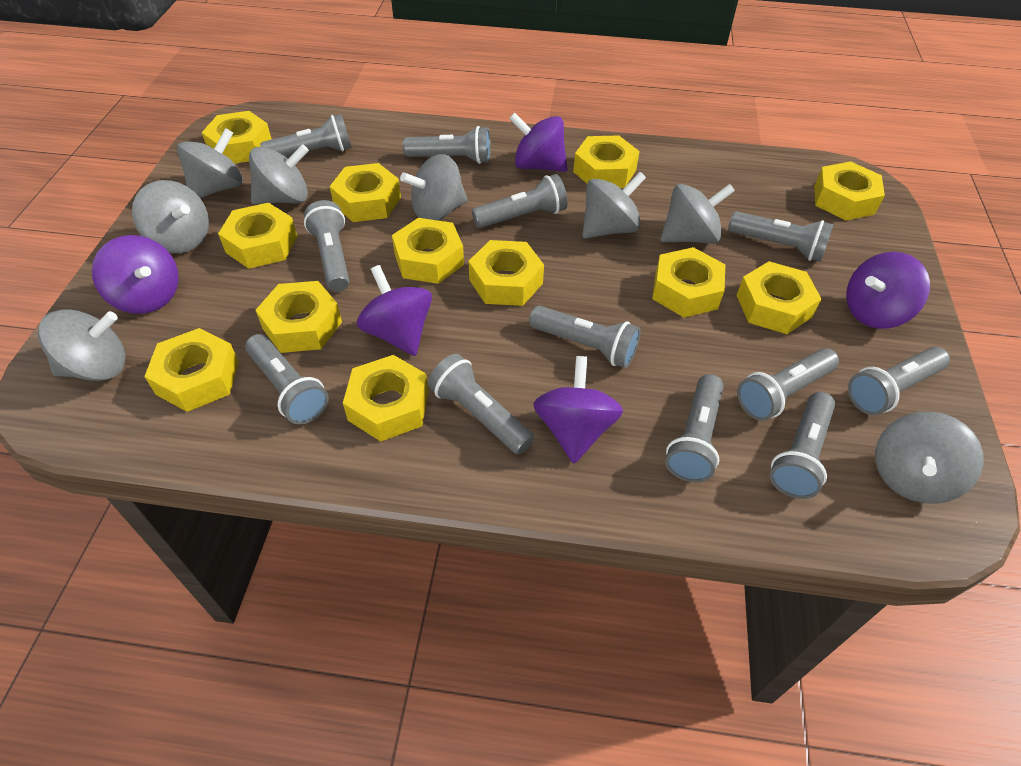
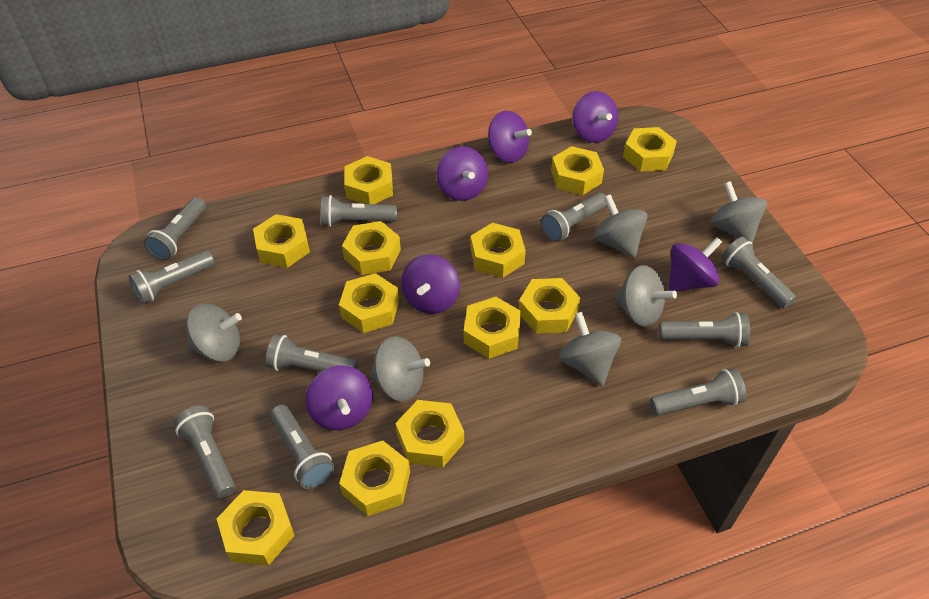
grey flashlight: 12 -> 10
grey spinning top: 8 -> 6
purple spinning top: 5 -> 6

